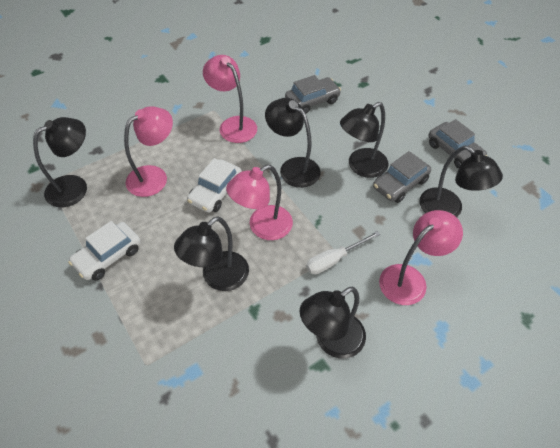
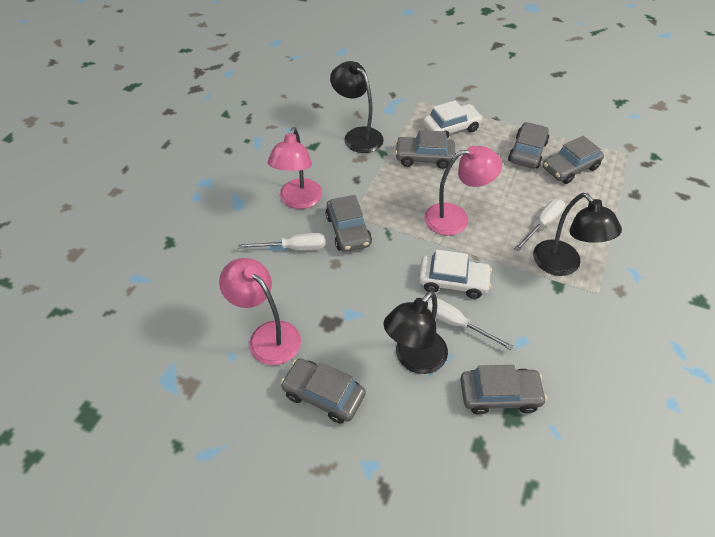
black lamp: 6 -> 3
grey car: 3 -> 6
pink lamp: 4 -> 3
white screwdriver: 1 -> 3

